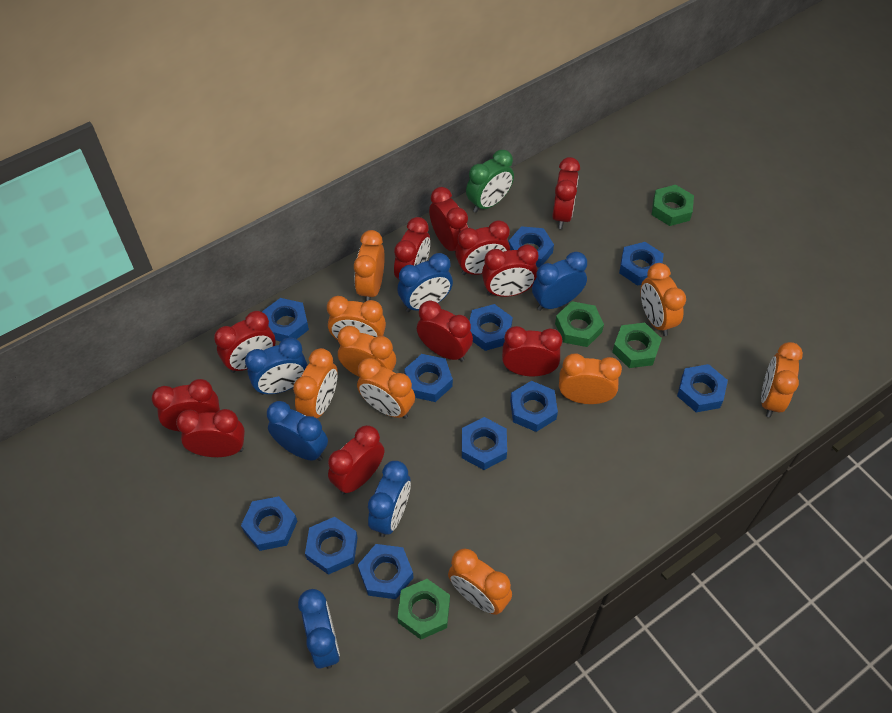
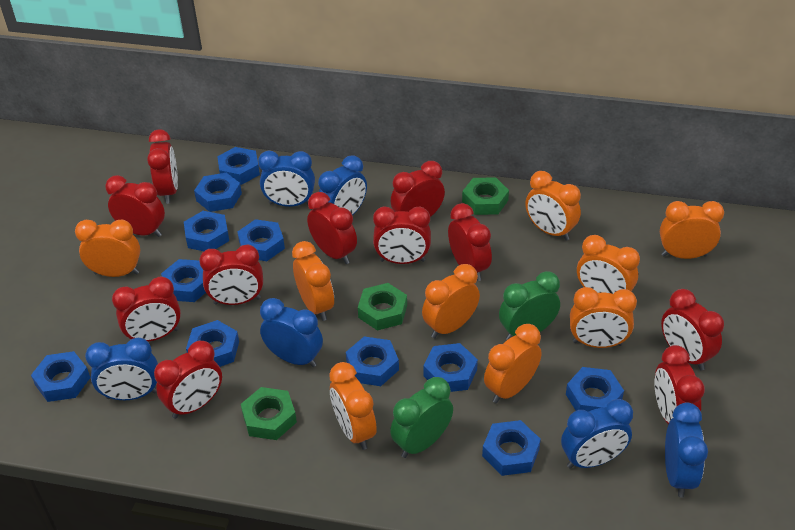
green clock: 1 -> 2
green nut: 4 -> 3

